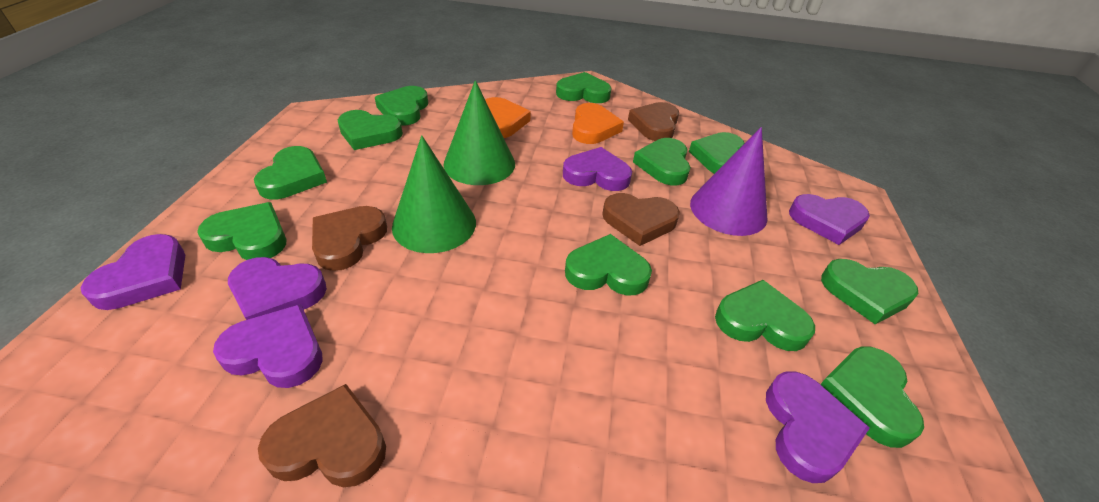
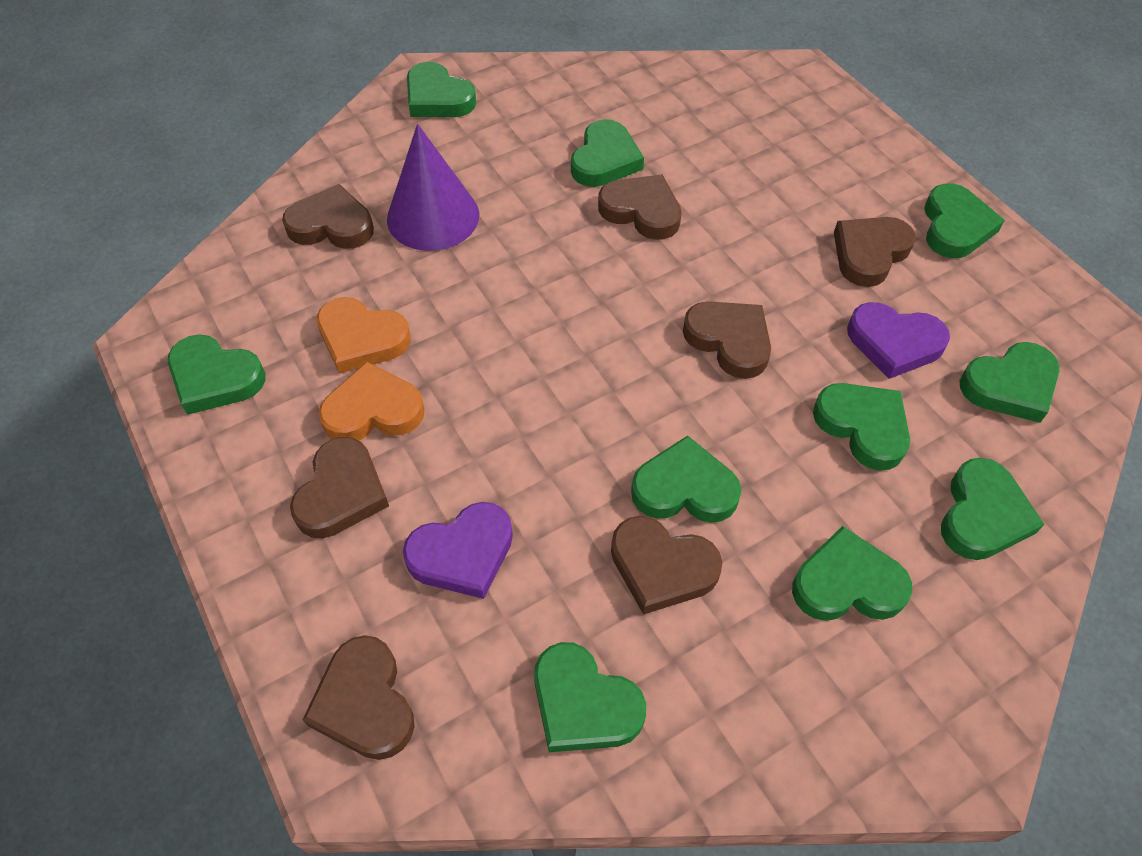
brown heart: 4 -> 7
green cone: 2 -> 0
green heart: 11 -> 10
purple heart: 6 -> 2

